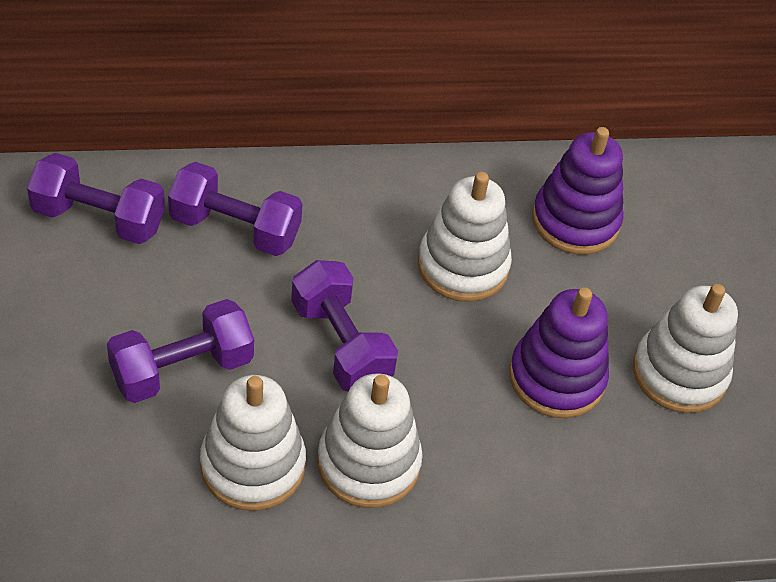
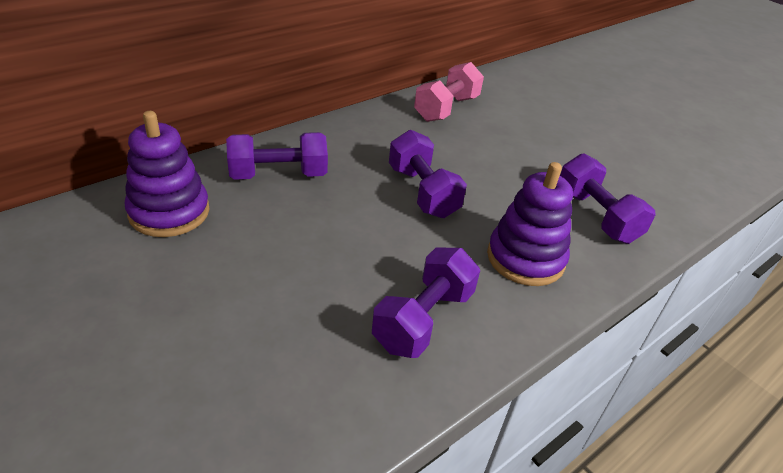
pink dumbbell: 0 -> 1
white stacking toy: 4 -> 0

